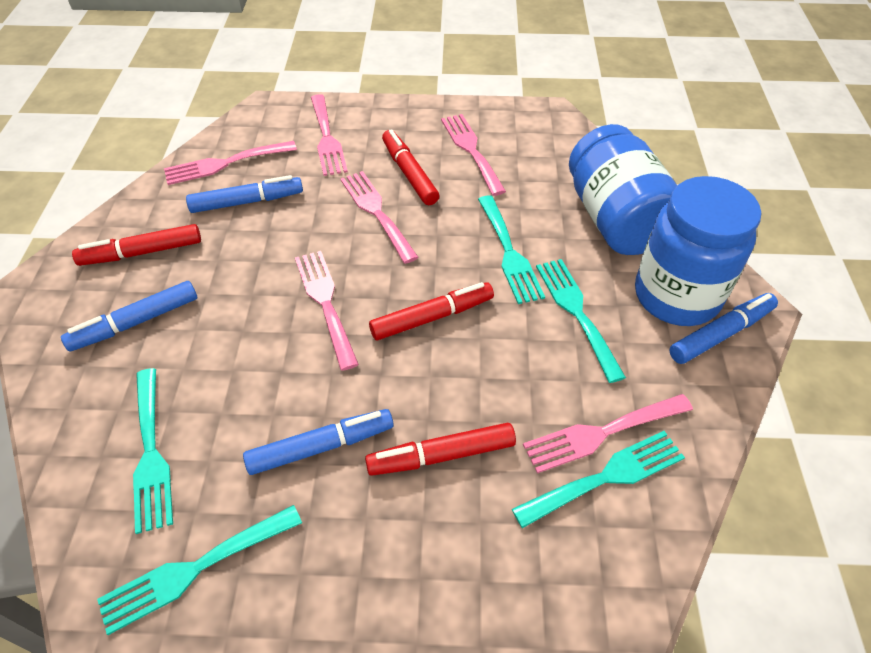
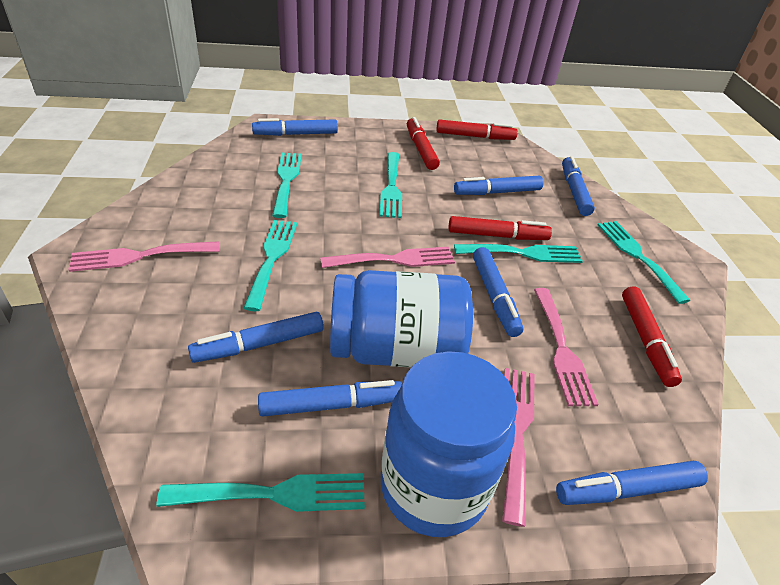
blue marker: 4 -> 7
pink fork: 6 -> 4
turquoise fork: 5 -> 6

